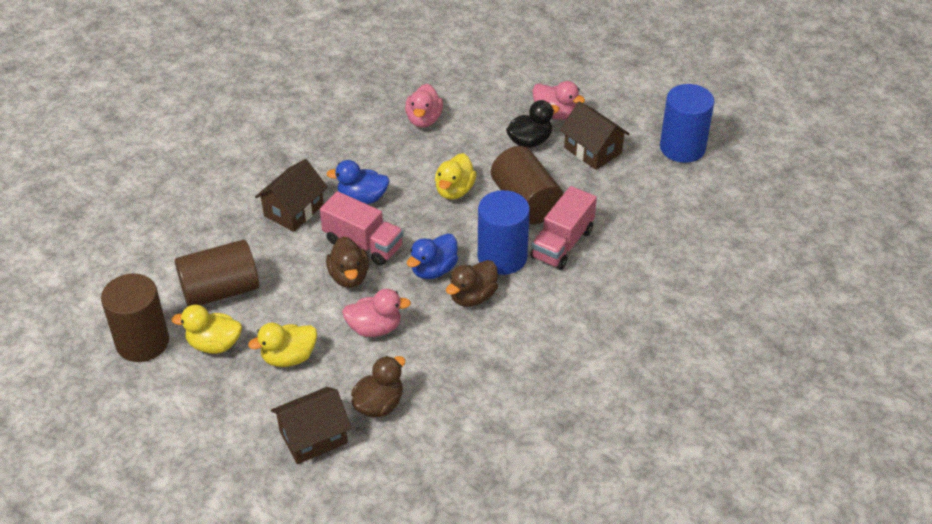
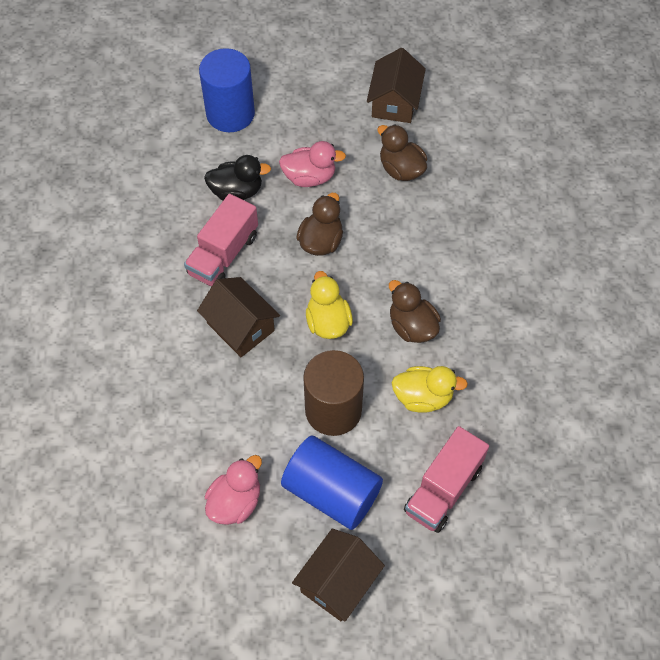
blue duck: 2 -> 0
brown cylinder: 3 -> 1
pink duck: 3 -> 2
yellow duck: 3 -> 2

